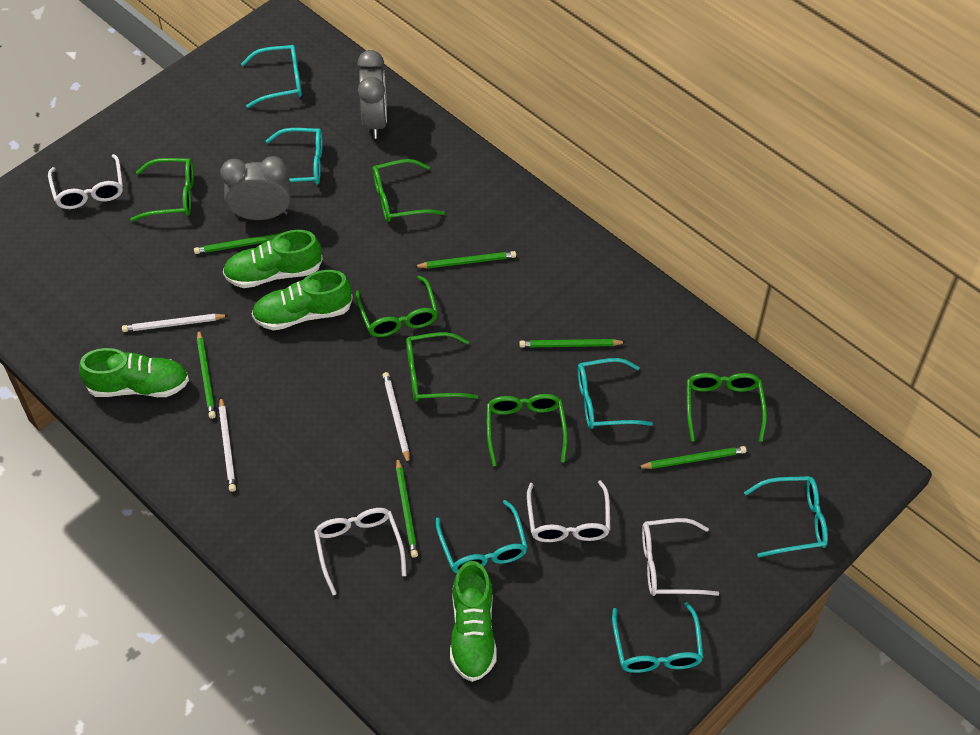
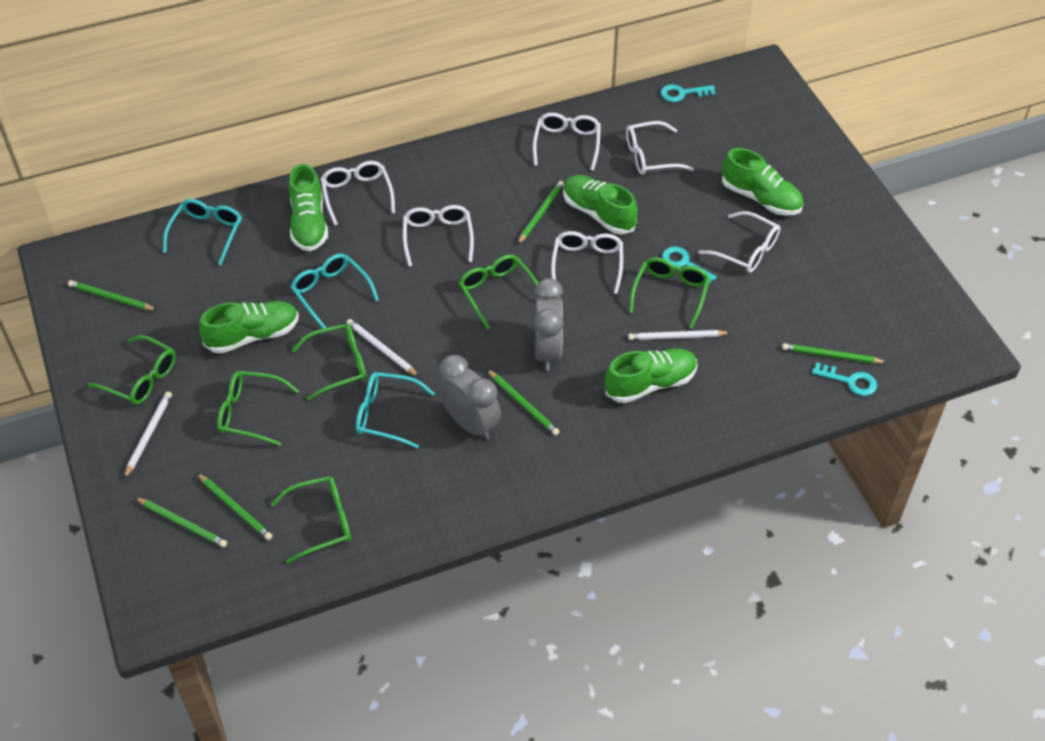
green shoe: 4 -> 5
turquoise glasses: 6 -> 3
turquoise key: 0 -> 3
white glasses: 4 -> 6

